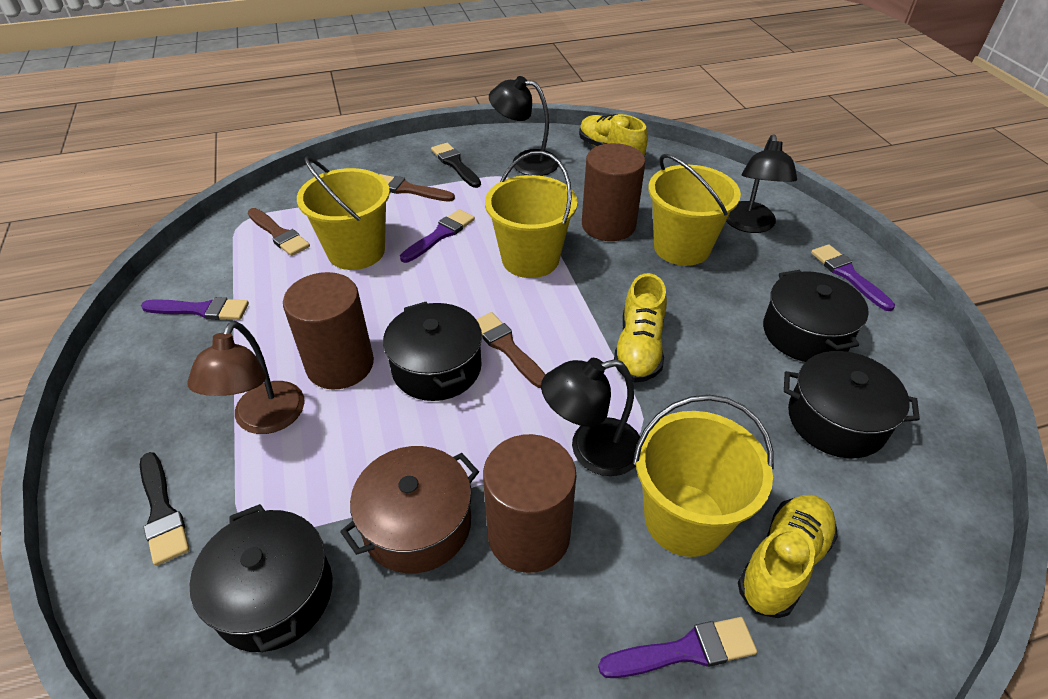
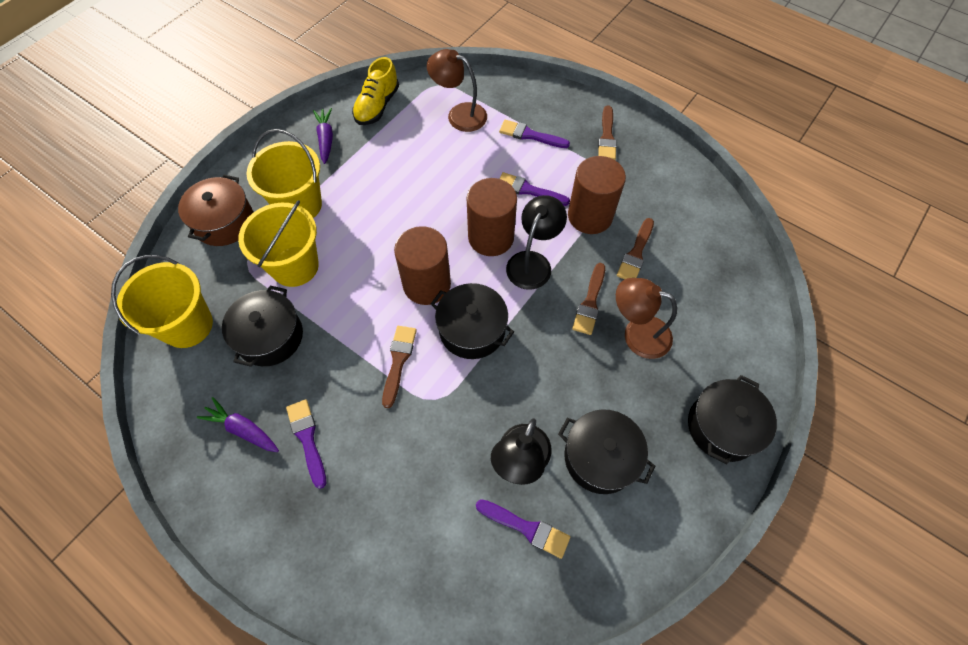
black brush: 2 -> 0
black lamp: 3 -> 2
brown brush: 3 -> 4
brown lamp: 1 -> 2
purple carrot: 0 -> 2
yellow bucket: 4 -> 3
yellow shoe: 3 -> 1

